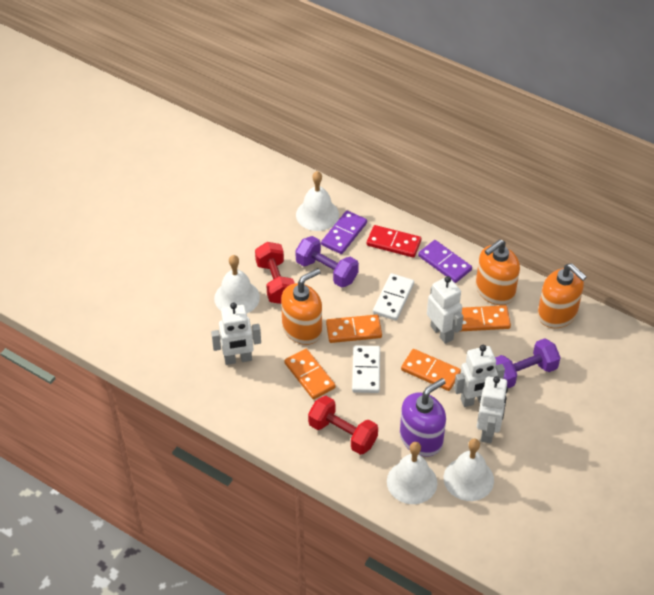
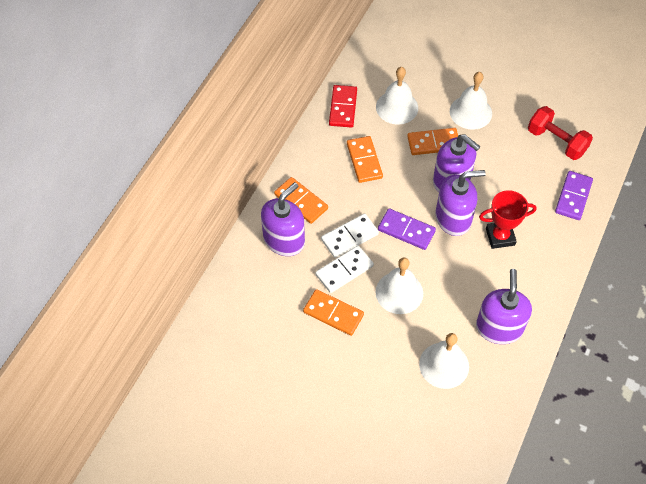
orange soap dispenser: 3 -> 0
purple dumbbell: 2 -> 0
purple soap dispenser: 1 -> 4
red dumbbell: 2 -> 1
red trophy: 0 -> 1
white robot: 4 -> 0

